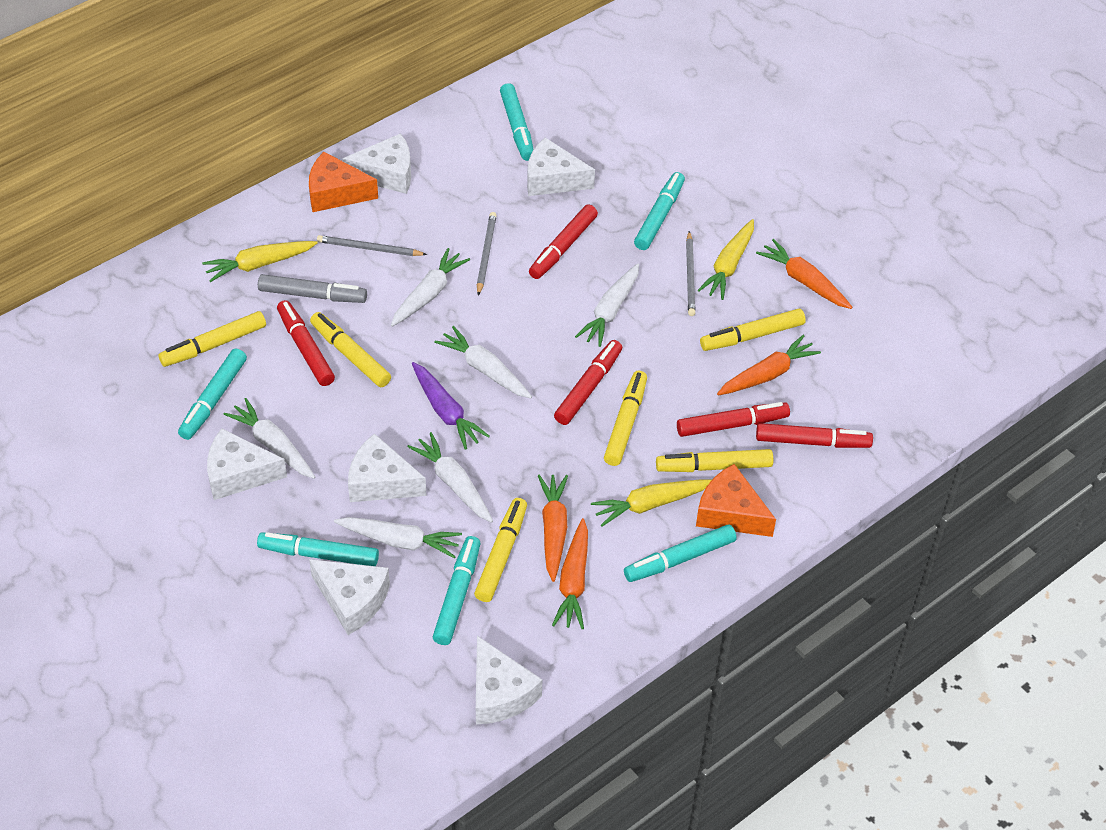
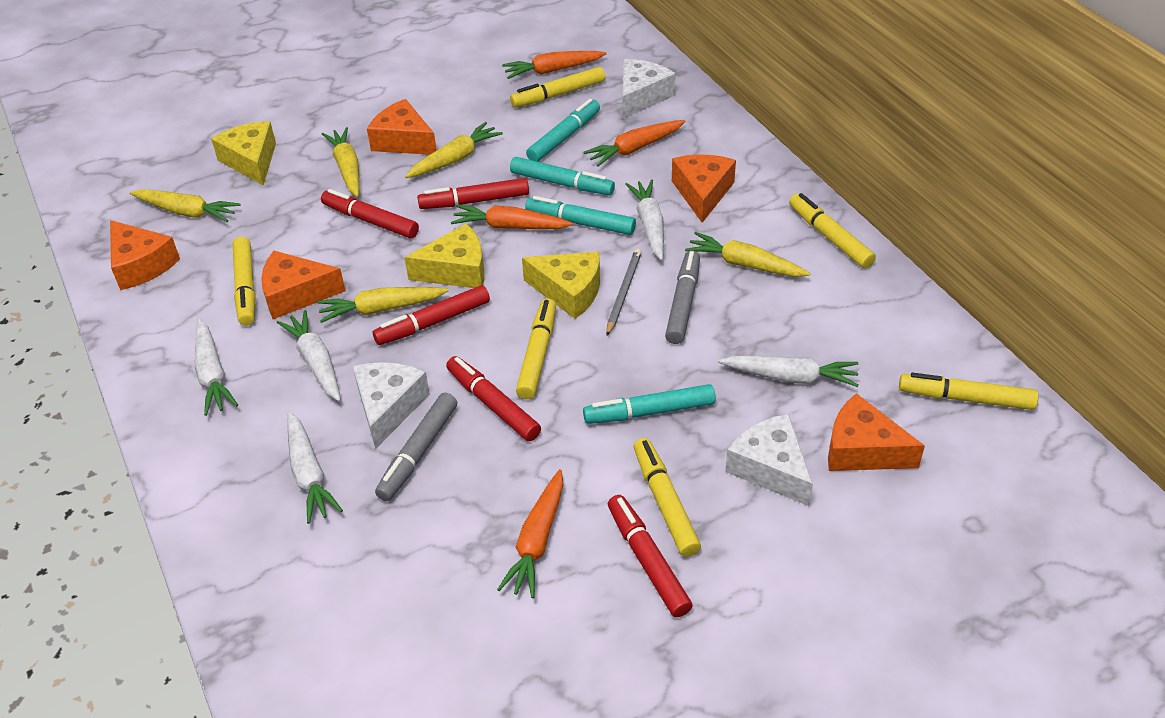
grey marker: 1 -> 2
grey pencil: 3 -> 1
orange cheese: 2 -> 5
purple carrot: 1 -> 0
turquoise marker: 6 -> 4
white carrot: 6 -> 5
white cheese: 6 -> 3
yellow carrot: 3 -> 5
yellow cheese: 0 -> 3

